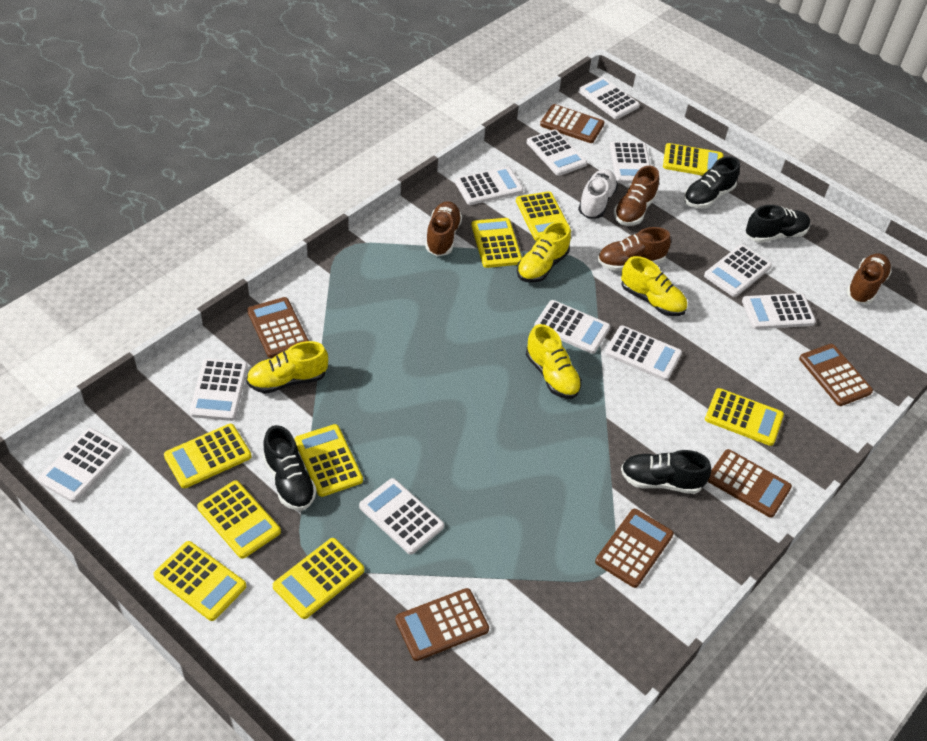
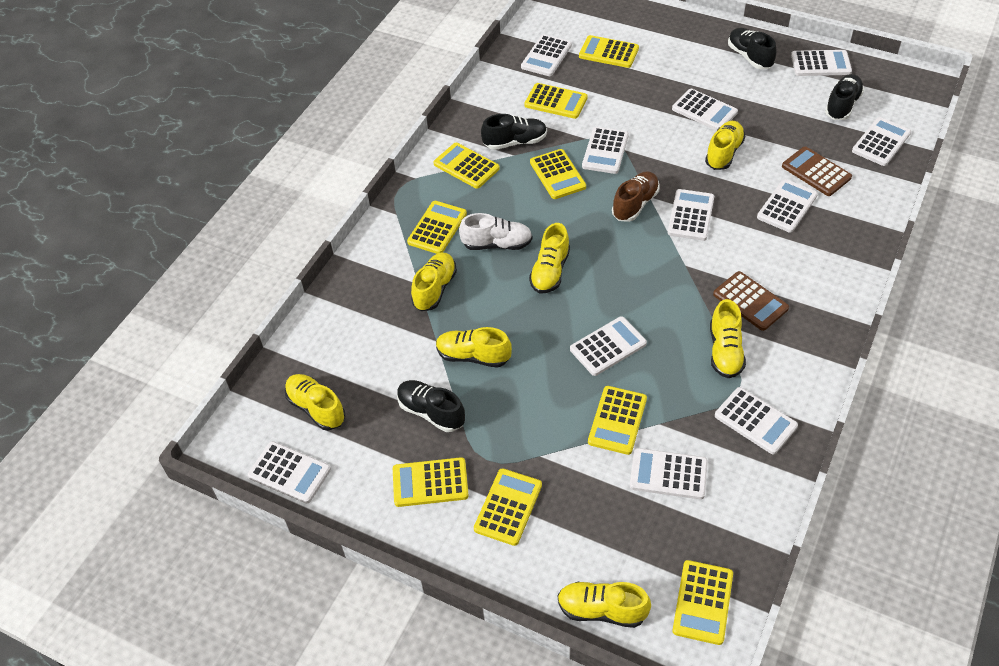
brown calculator: 6 -> 2
brown shoe: 4 -> 1
yellow shoe: 4 -> 7

